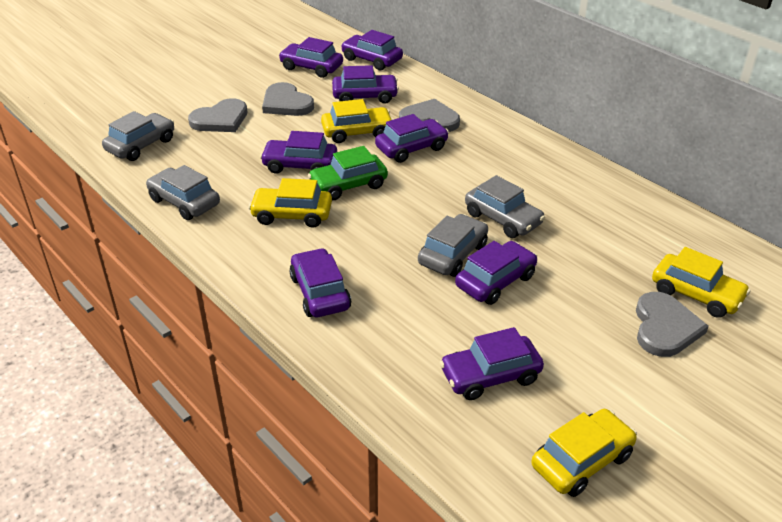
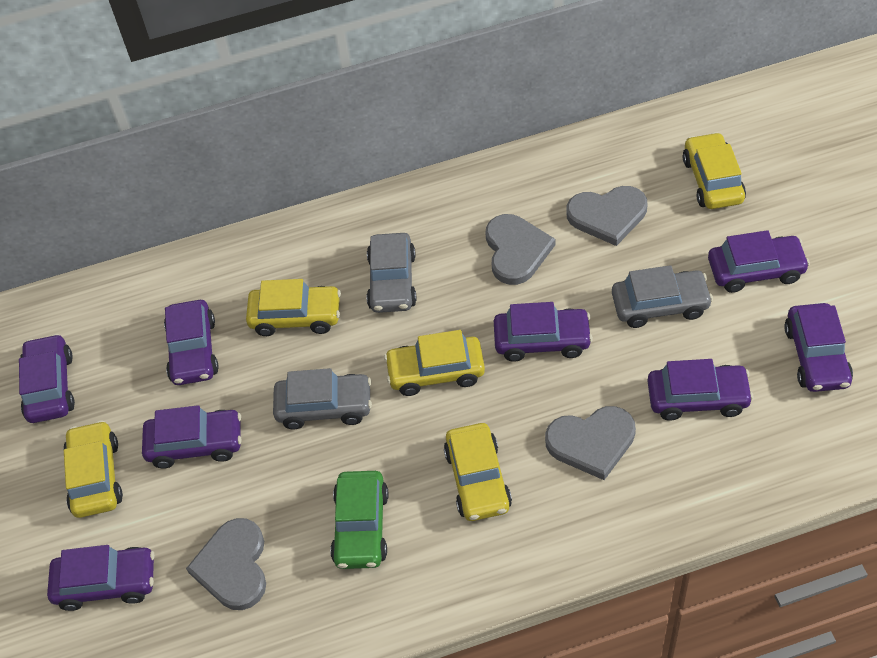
grey car: 4 -> 3
yellow car: 4 -> 5

